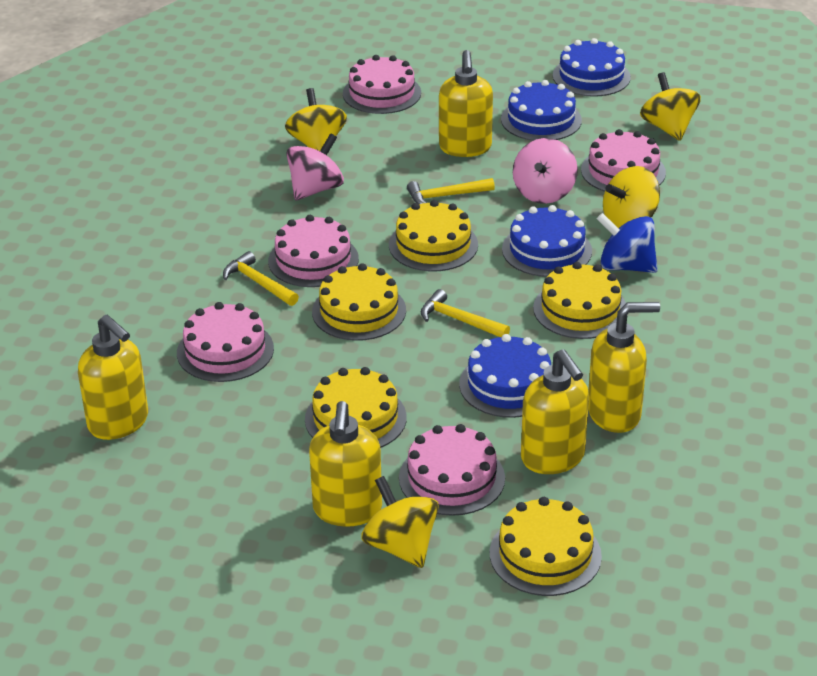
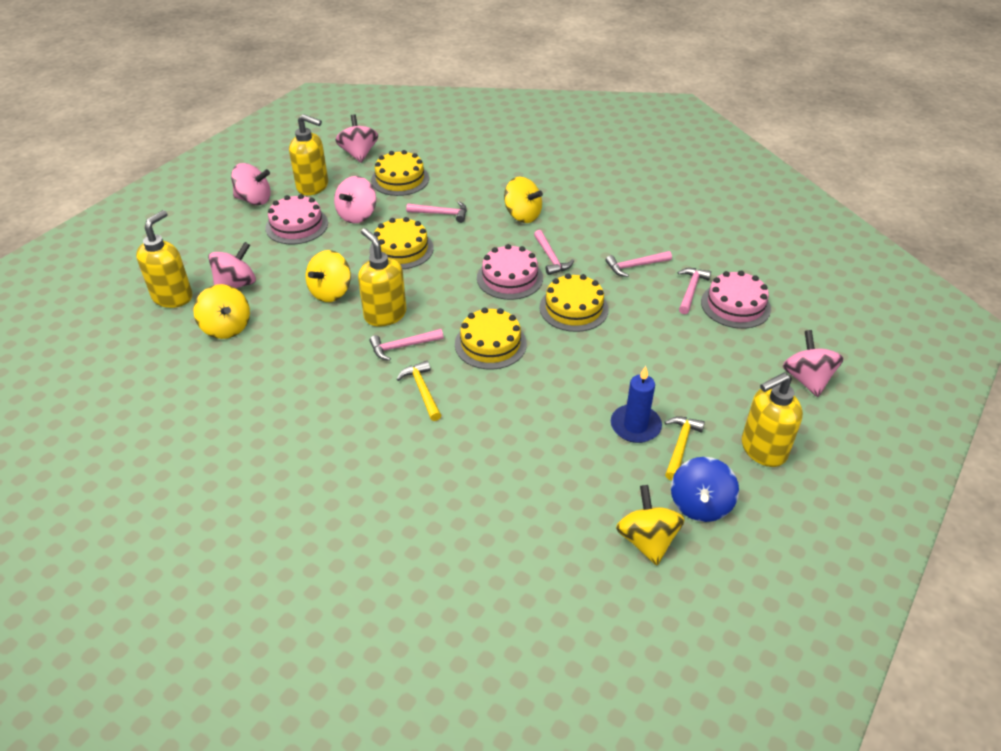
blue cake: 4 -> 0
blue candle: 0 -> 1
pink cake: 5 -> 3
pink hammer: 0 -> 5
pink spinning top: 2 -> 5
yellow cake: 5 -> 4
yellow hammer: 3 -> 2
yellow soap dispenser: 5 -> 4

